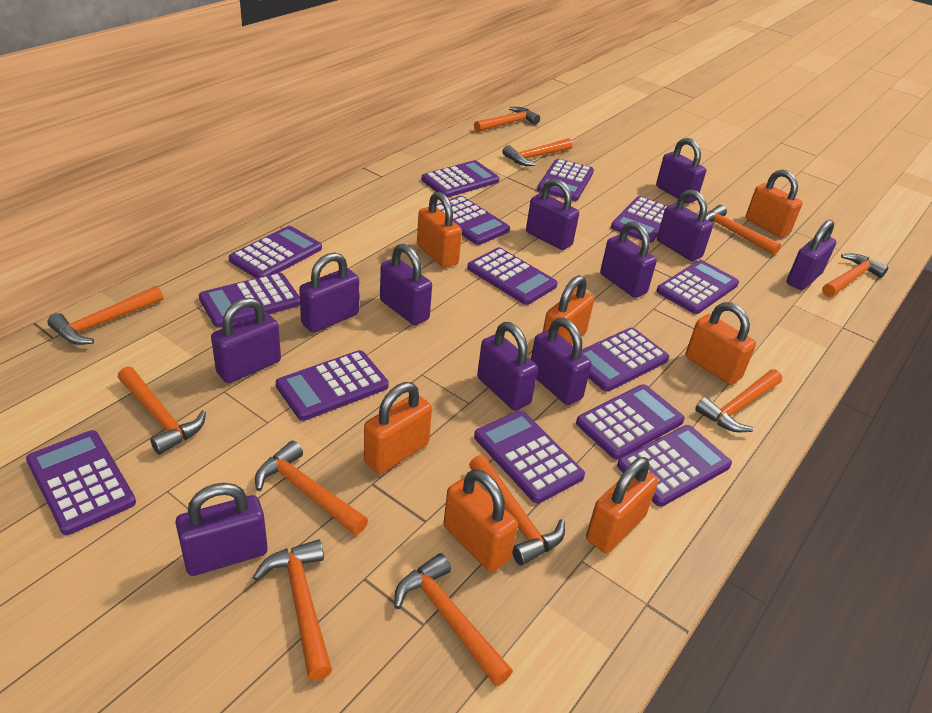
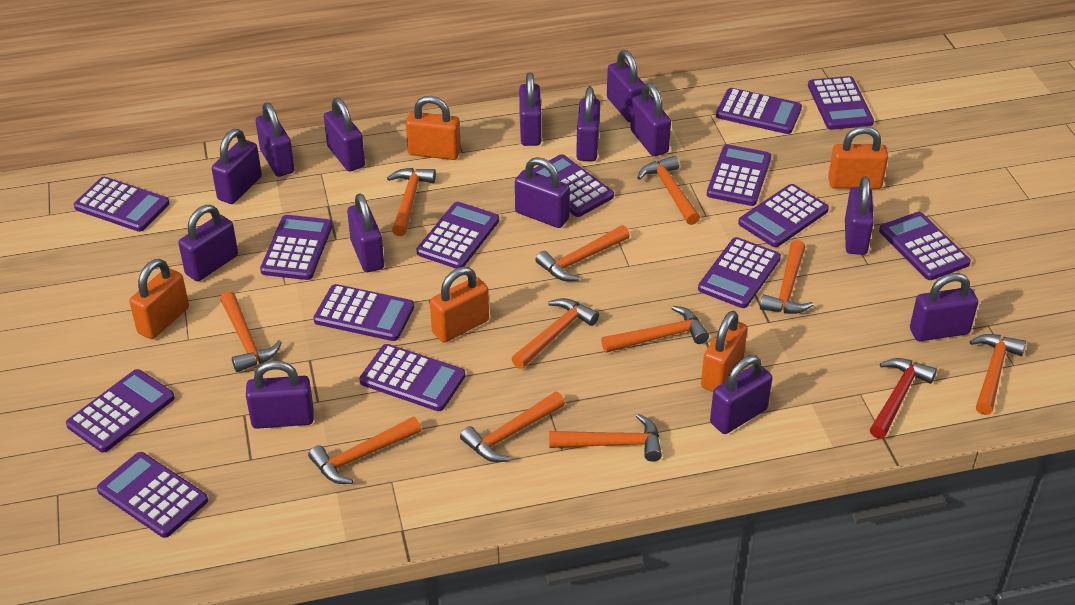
orange padlock: 7 -> 5
purple padlock: 11 -> 14
red hammer: 0 -> 1

